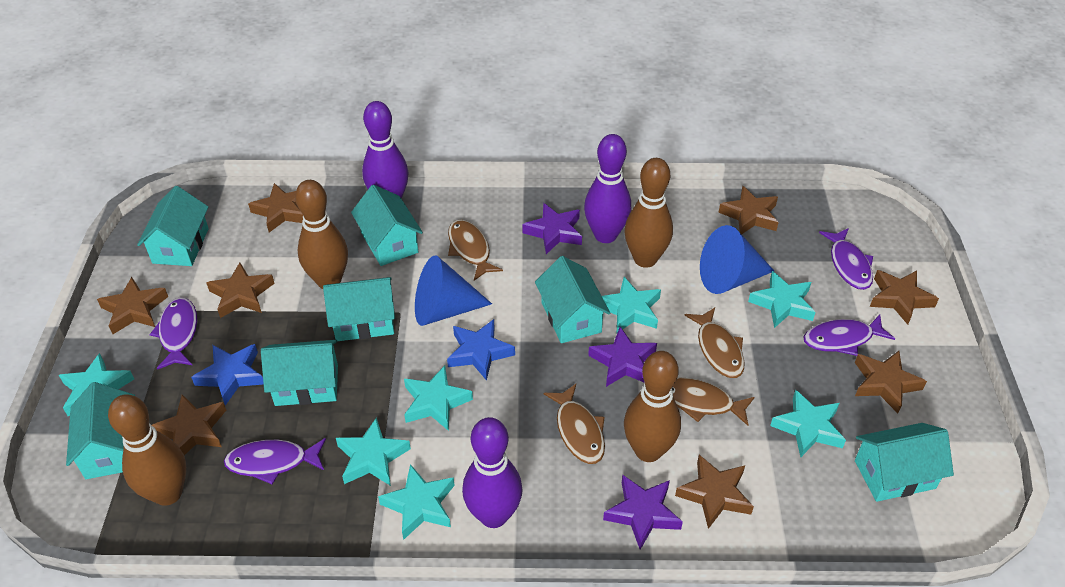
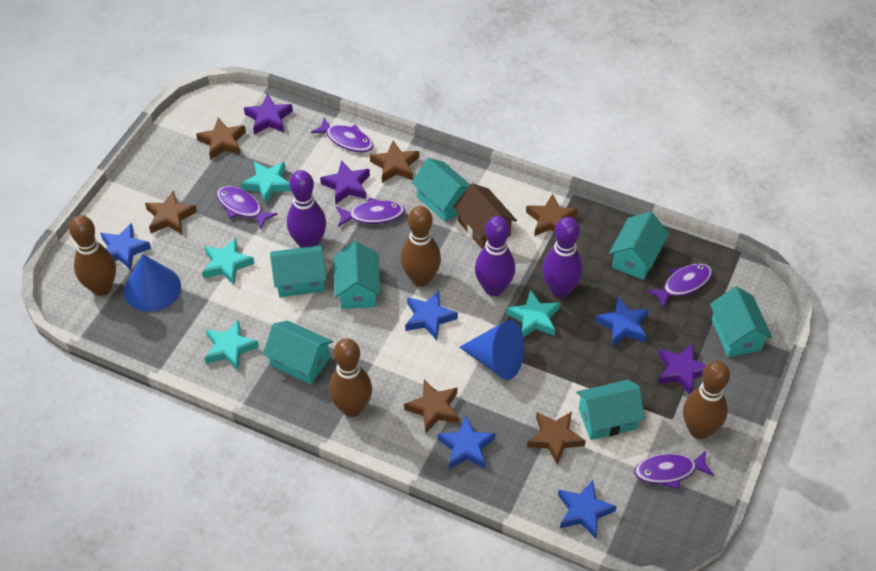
blue star: 2 -> 5
brown fish: 4 -> 0
brown house: 0 -> 1
brown star: 8 -> 6
purple fish: 4 -> 5
turquoise star: 7 -> 4

